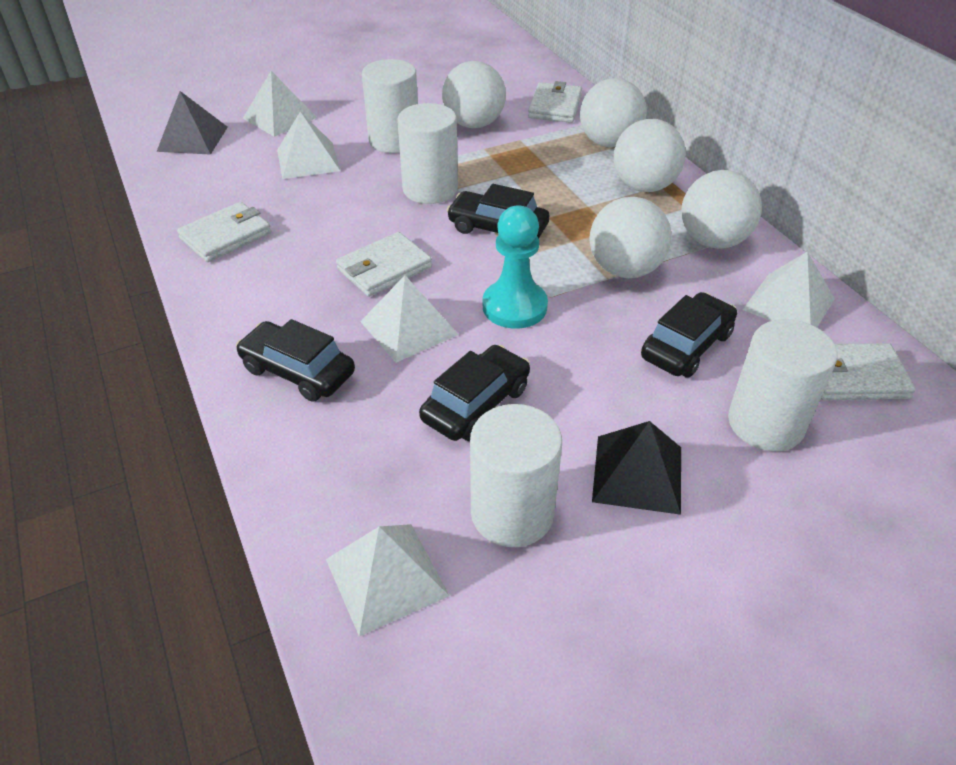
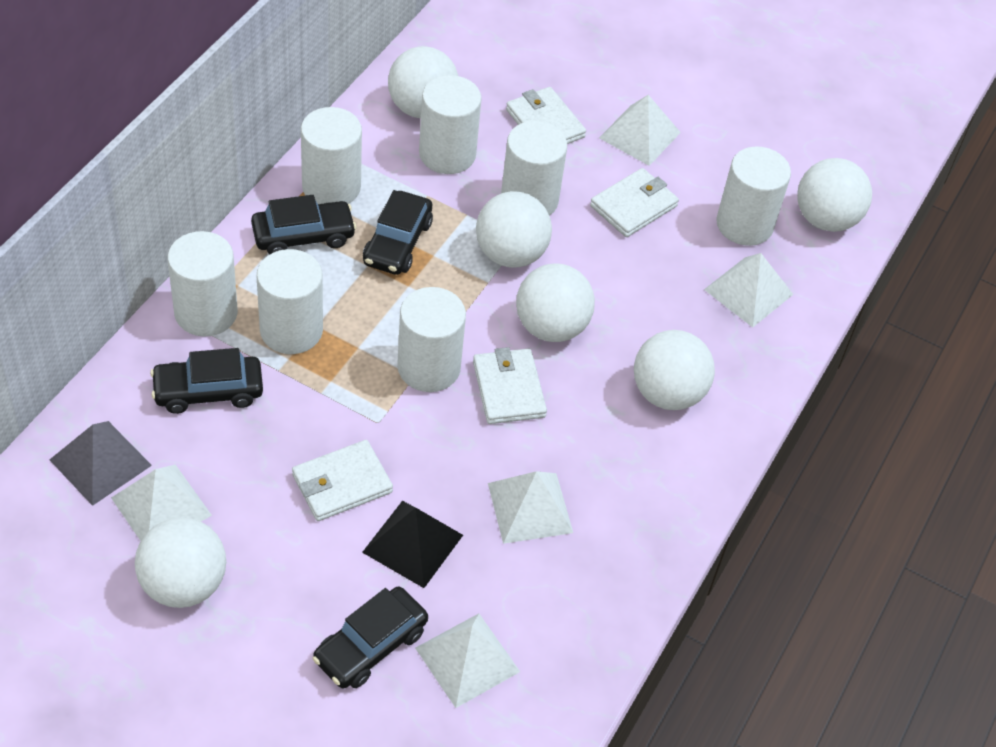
turquoise pawn: 1 -> 0
white ball: 5 -> 6
white cylinder: 4 -> 7

